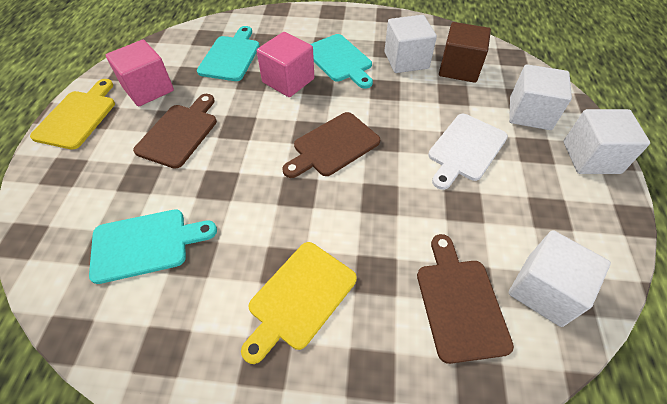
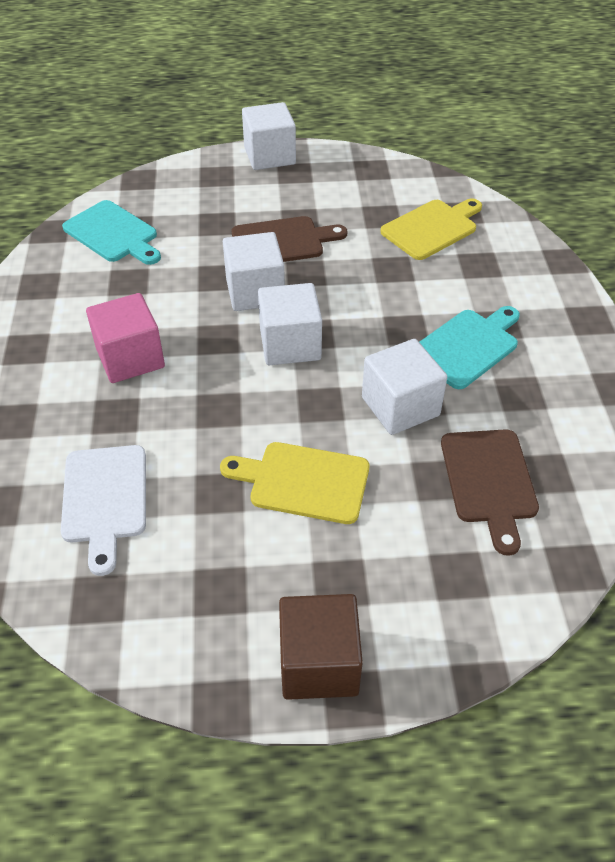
brown cutting board: 3 -> 2
pink cube: 2 -> 1
turquoise cutting board: 3 -> 2

